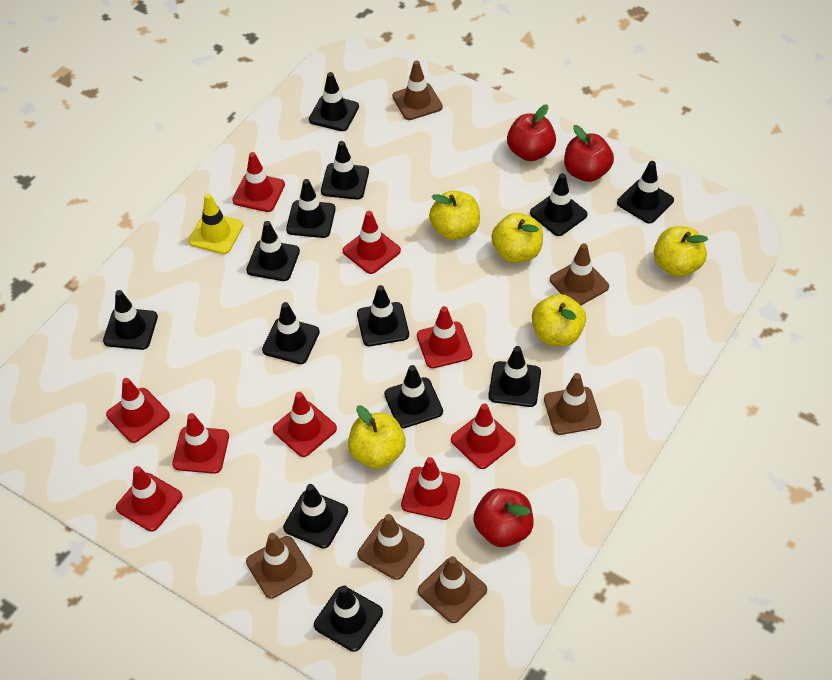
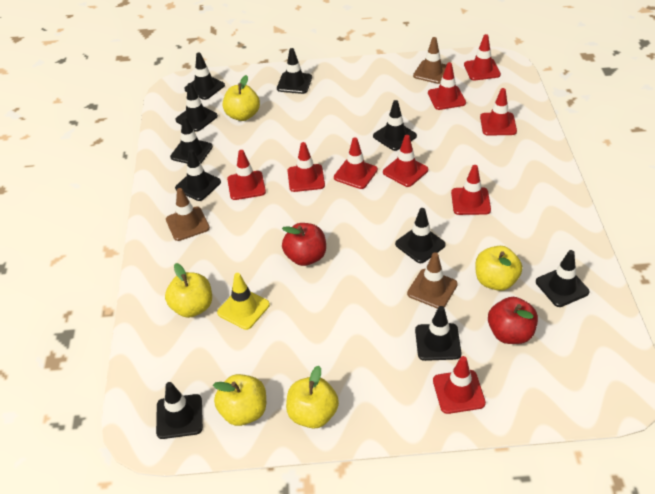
black traffic cone: 13 -> 10
brown traffic cone: 6 -> 3
red apple: 3 -> 2

